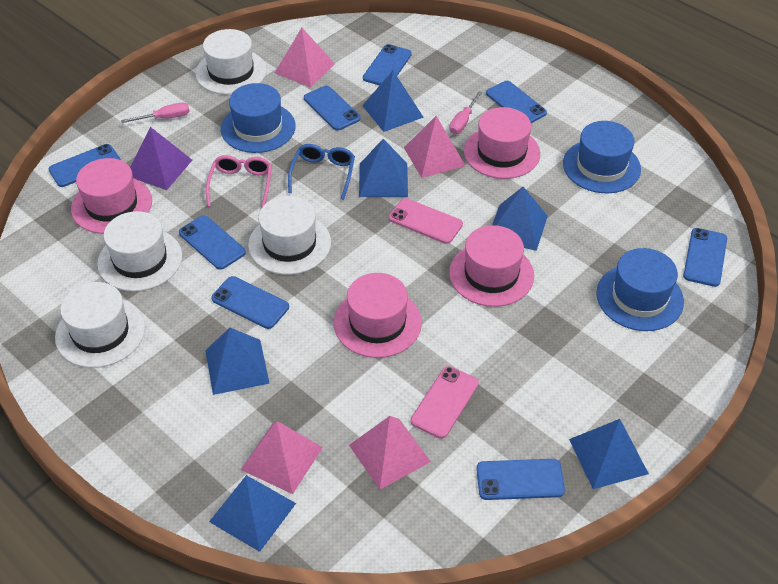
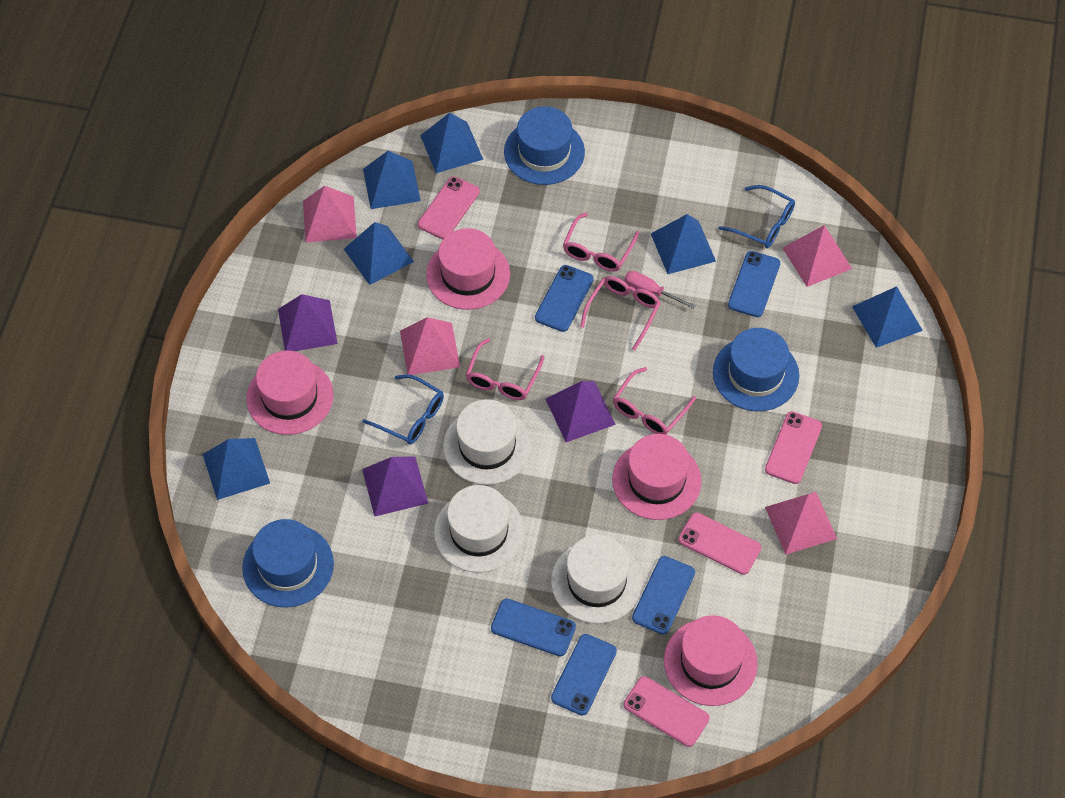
blue glasses: 1 -> 2
blue phone: 8 -> 5
pink glasses: 1 -> 4
pink phone: 2 -> 4
pink screwdriver: 2 -> 1
purple pyramid: 1 -> 3
white hat: 4 -> 3

